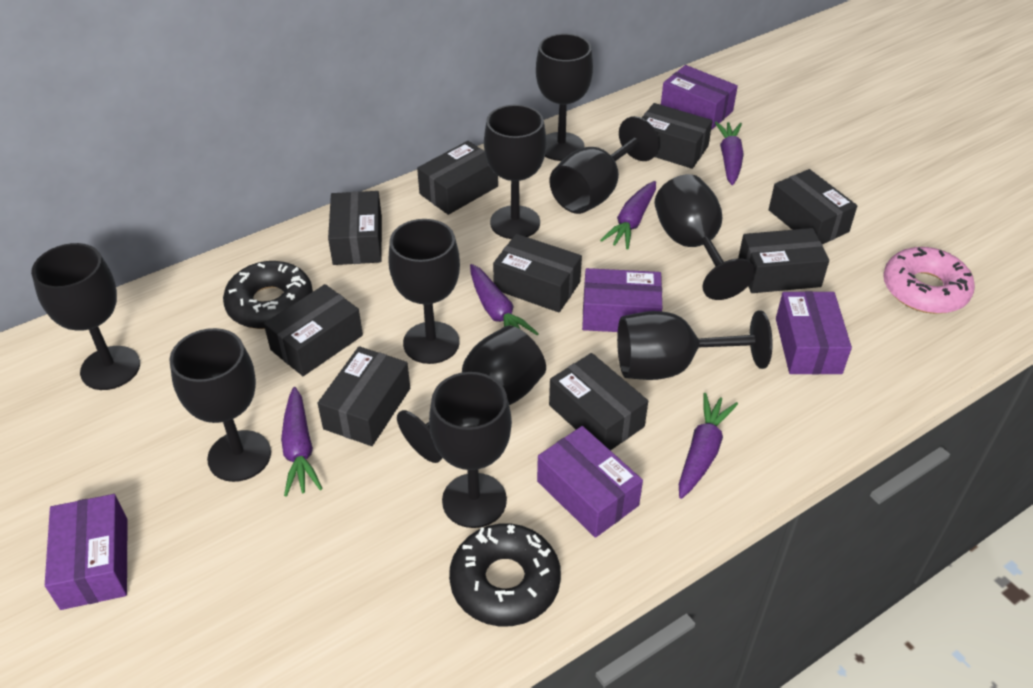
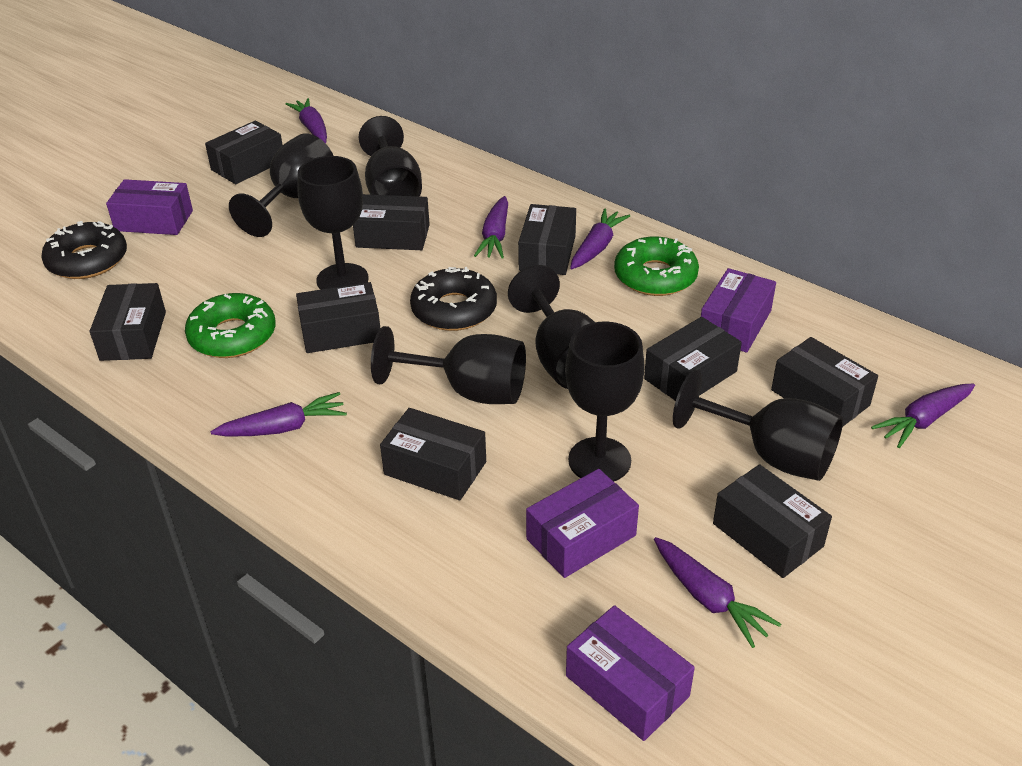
black goblet: 10 -> 7
green donut: 0 -> 2
pink donut: 1 -> 0
purple box: 5 -> 4
purple carrot: 5 -> 6

